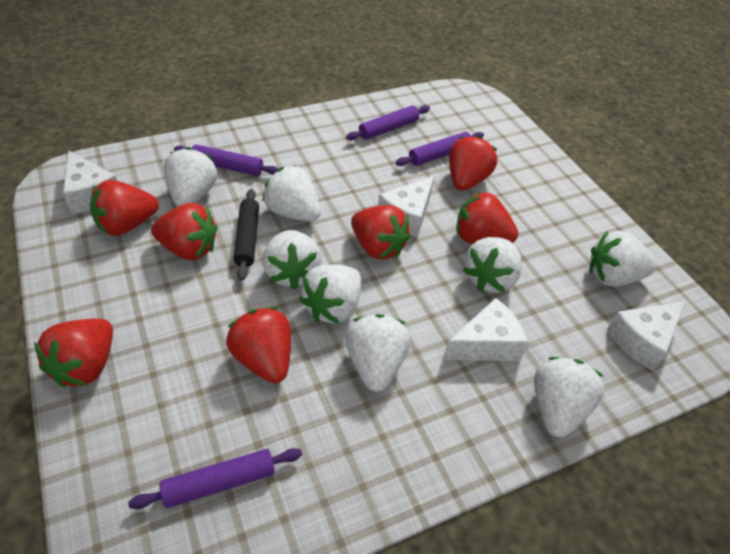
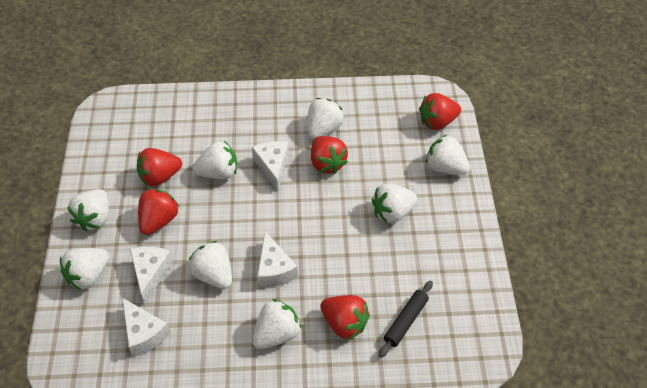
purple rolling pin: 4 -> 0
red strawberry: 7 -> 5

